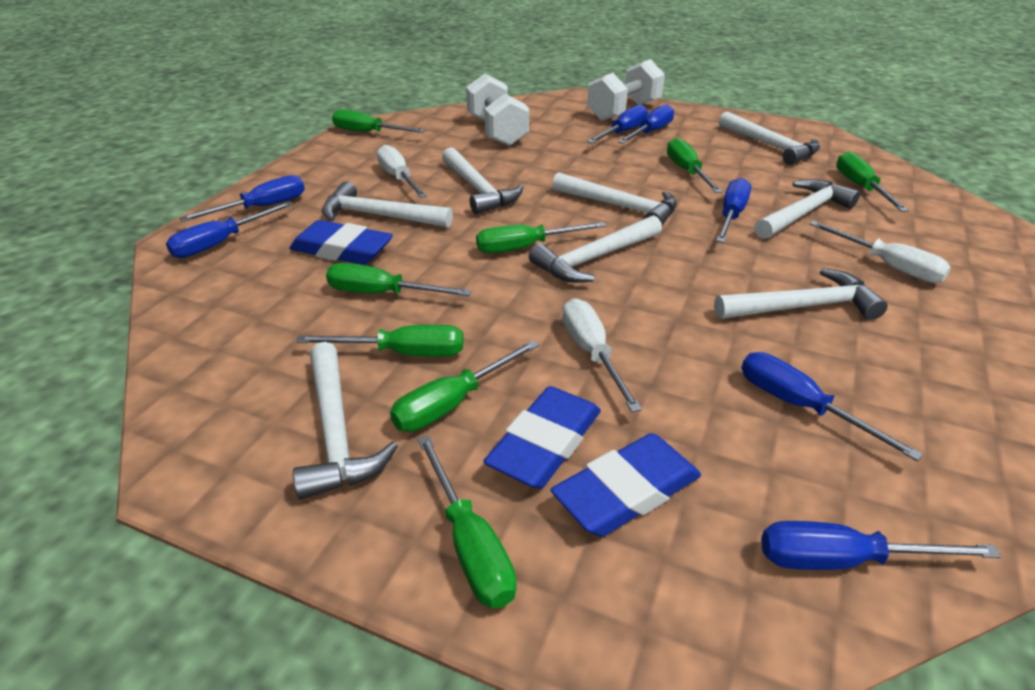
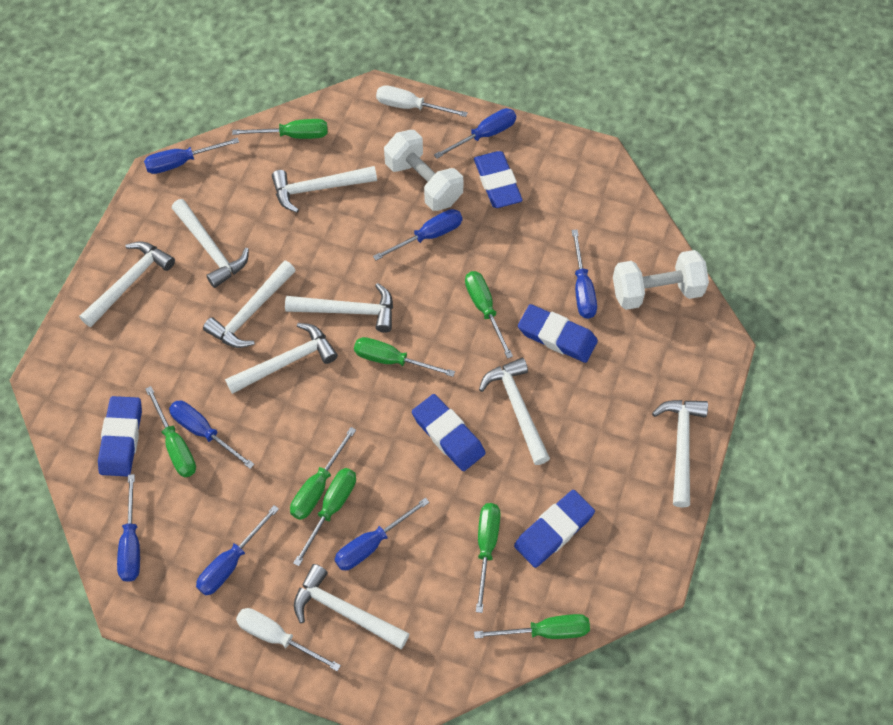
blue eraser: 3 -> 5
blue screwdriver: 7 -> 8
white hammer: 8 -> 9
white screwdriver: 3 -> 2

